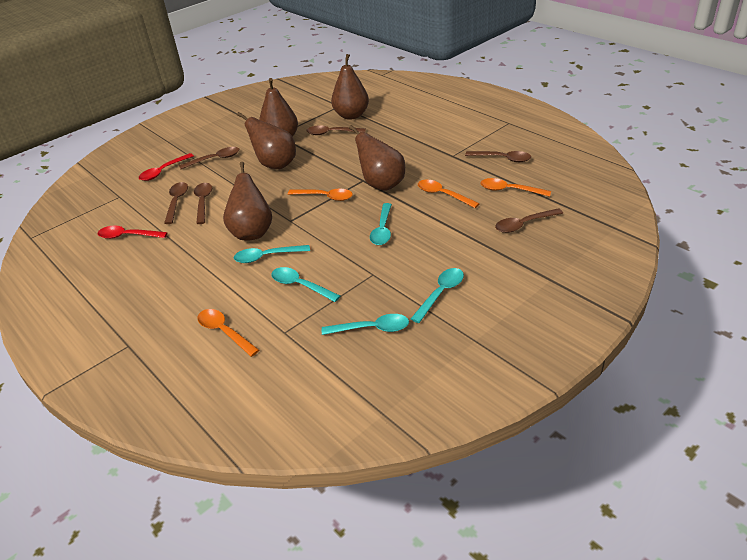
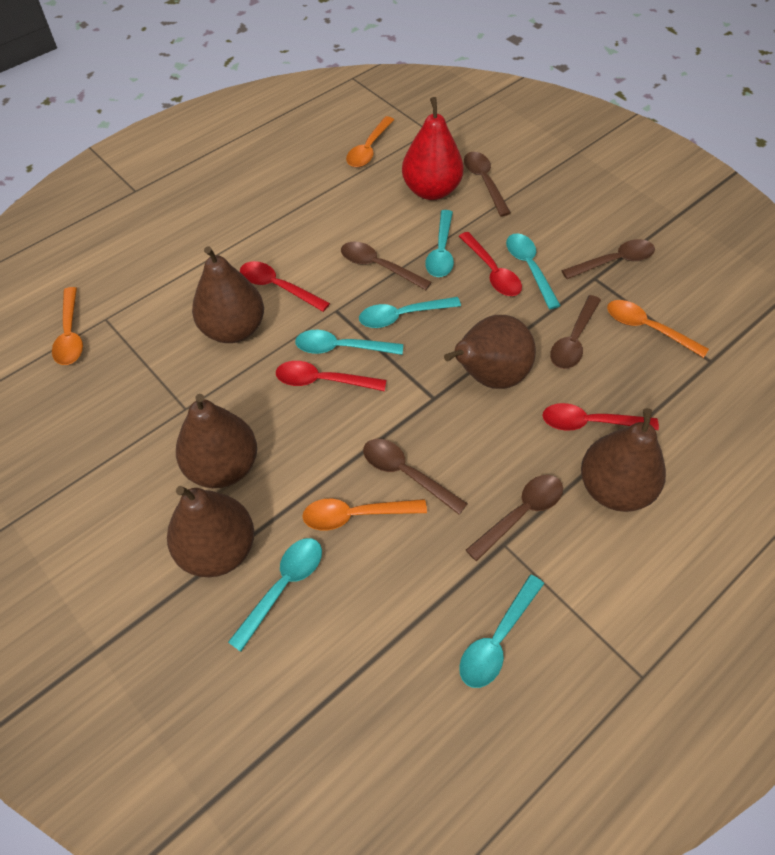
red pear: 0 -> 1
red spoon: 2 -> 4
turquoise spoon: 5 -> 6

